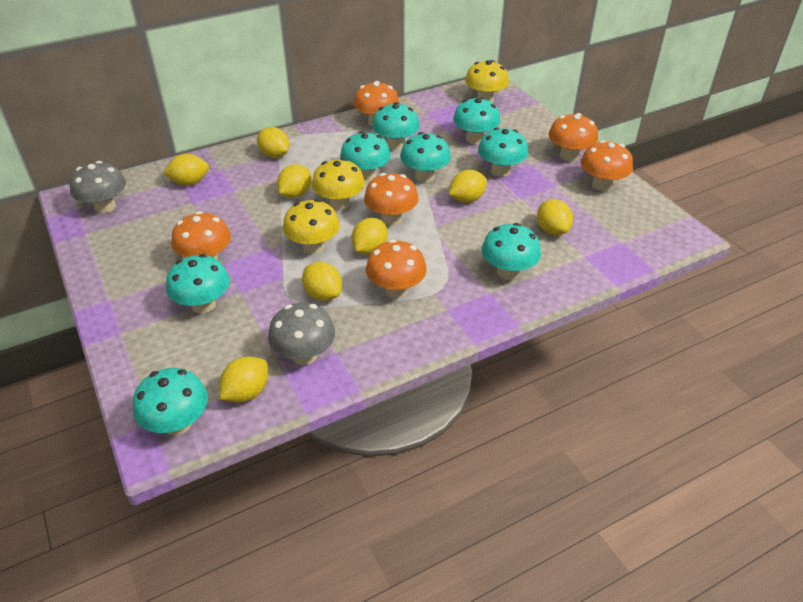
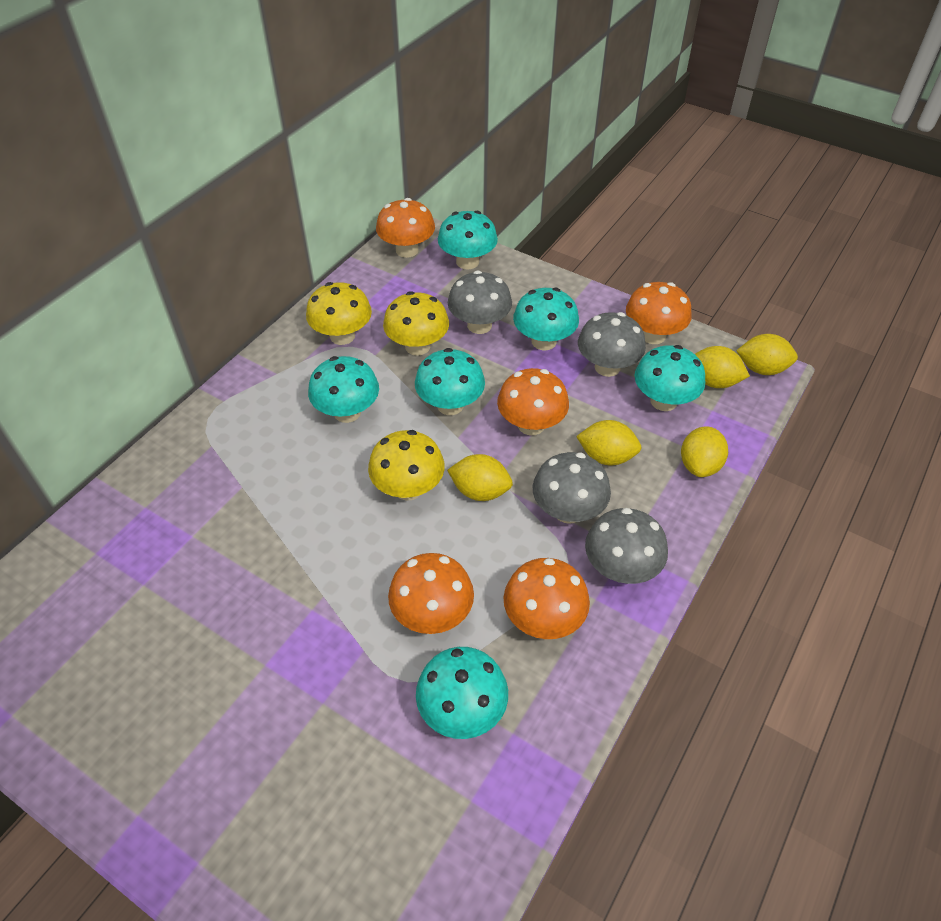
grey mushroom: 2 -> 4
orange mushroom: 6 -> 5
turquoise mushroom: 8 -> 6
yellow lemon: 8 -> 5

